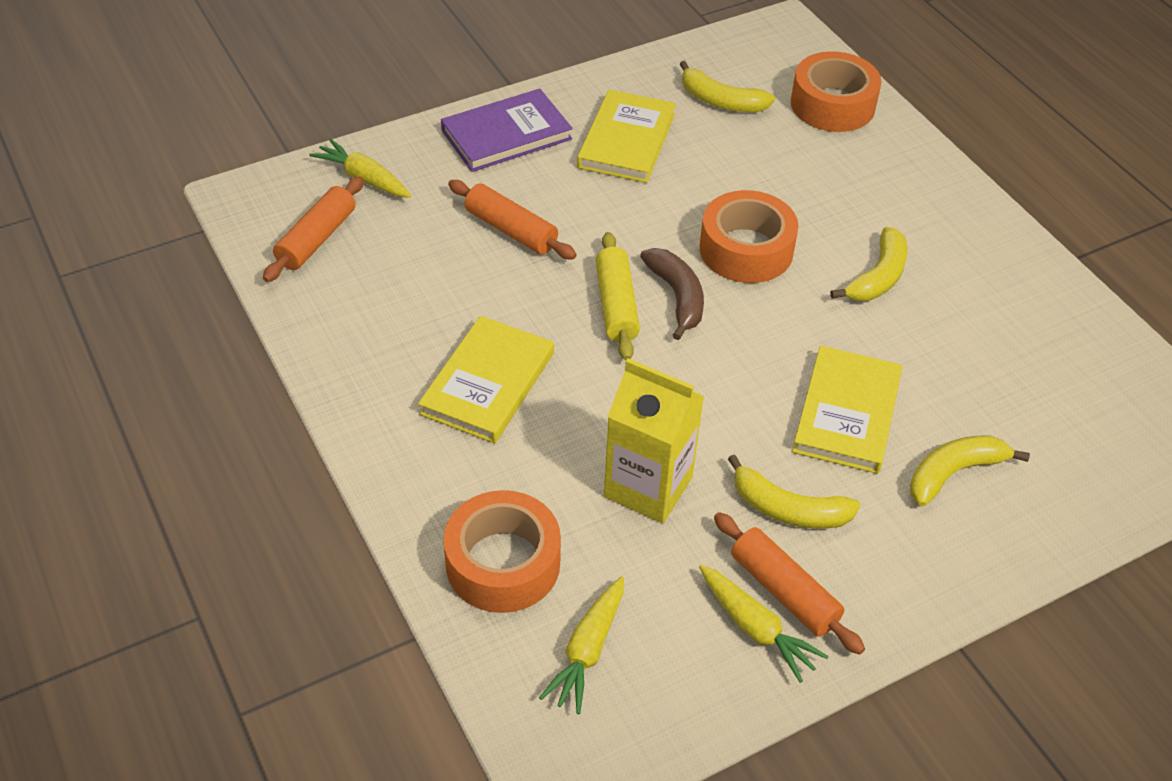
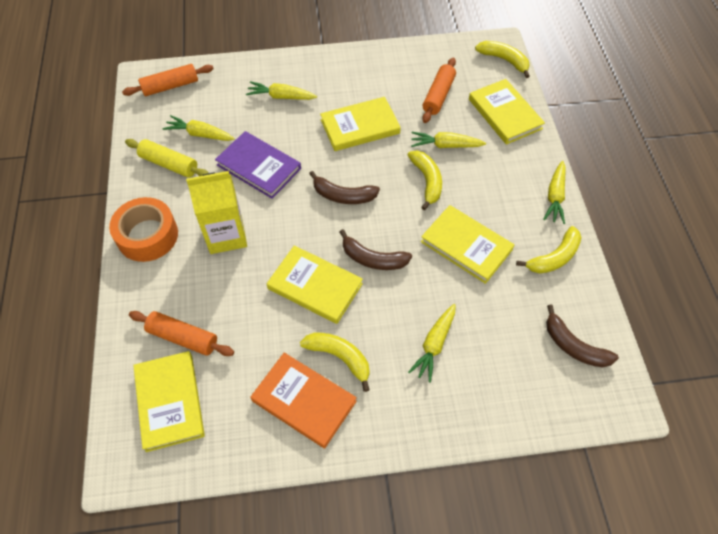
brown banana: 1 -> 3
orange book: 0 -> 1
orange tape: 3 -> 1
yellow book: 3 -> 5
yellow carrot: 3 -> 5

